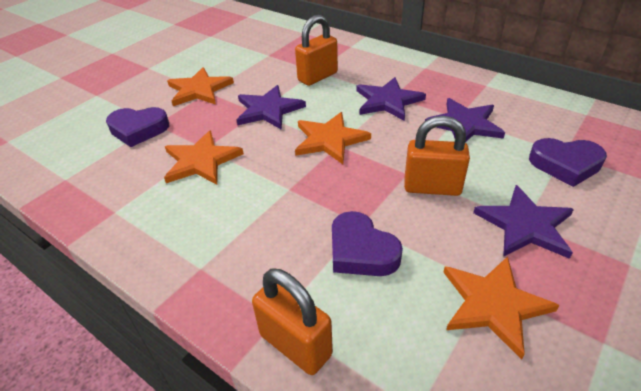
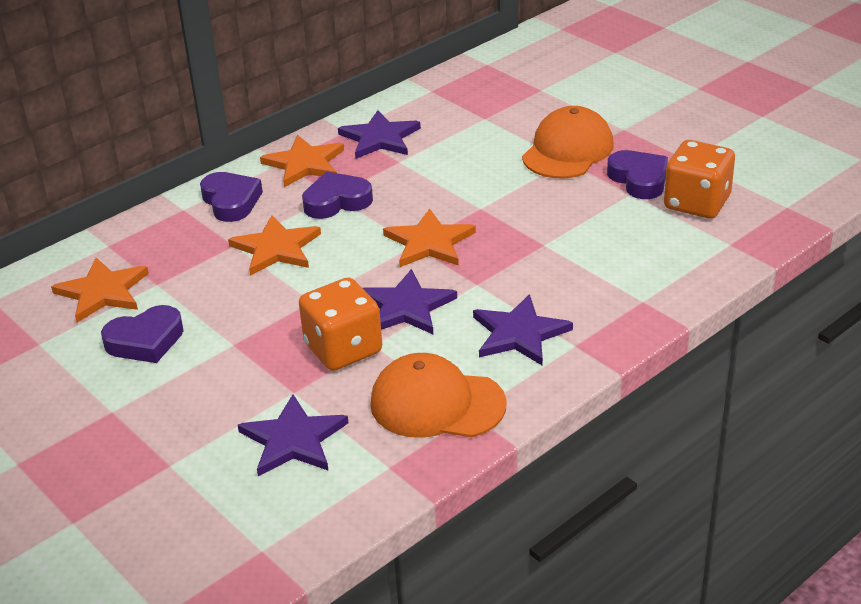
orange cap: 0 -> 2
orange dice: 0 -> 2
orange padlock: 3 -> 0
purple heart: 3 -> 4

